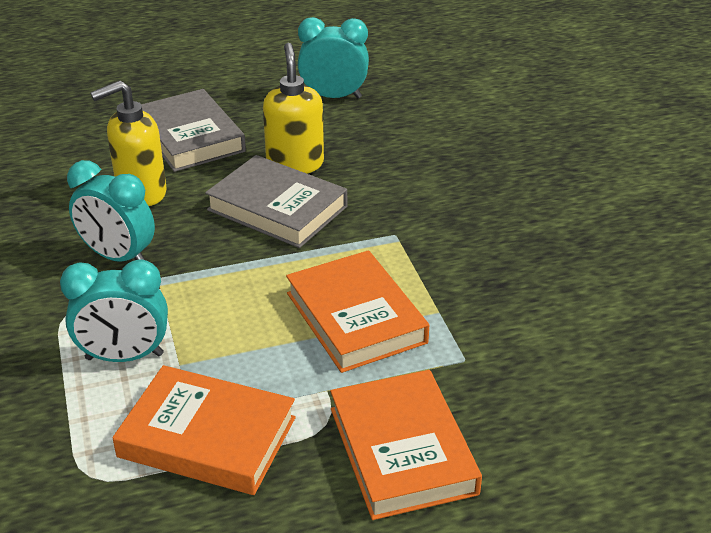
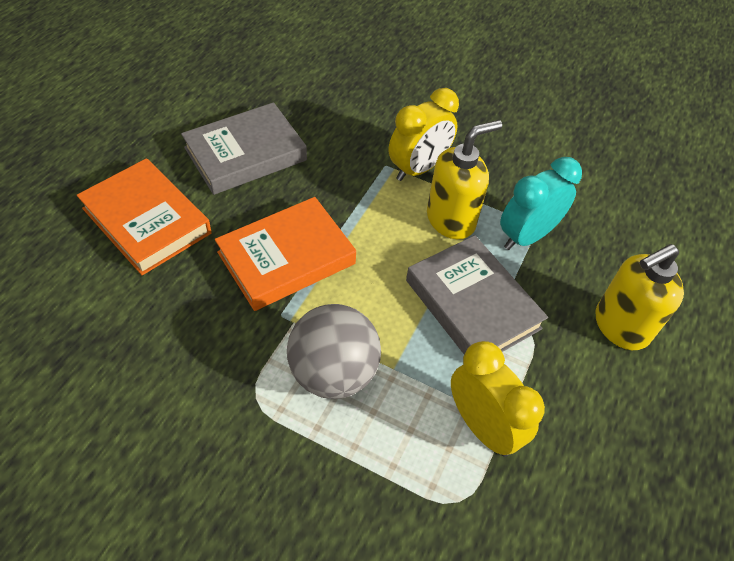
grey ball: 0 -> 1
orange book: 3 -> 2
turquoise clock: 3 -> 1
yellow clock: 0 -> 2

